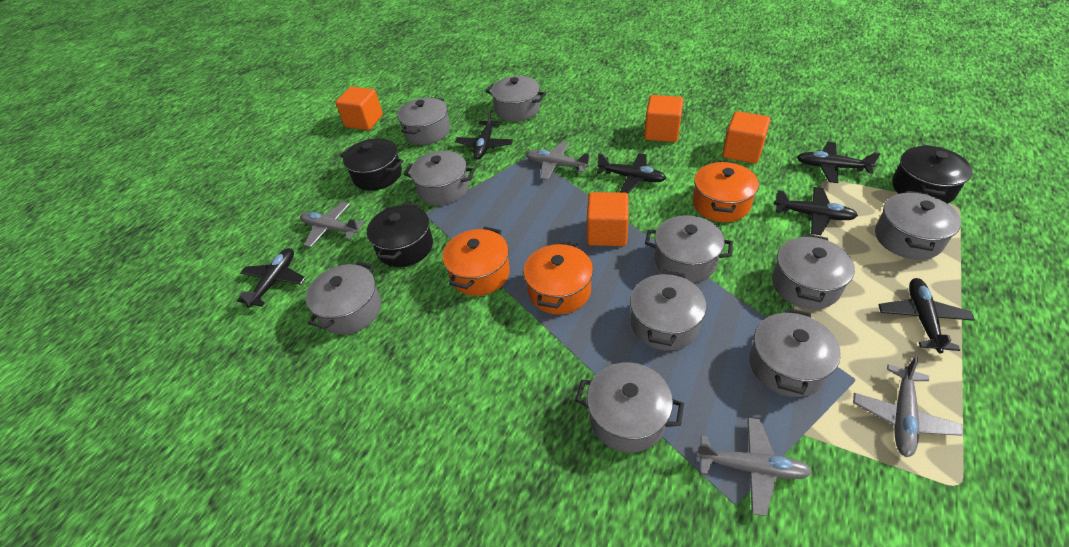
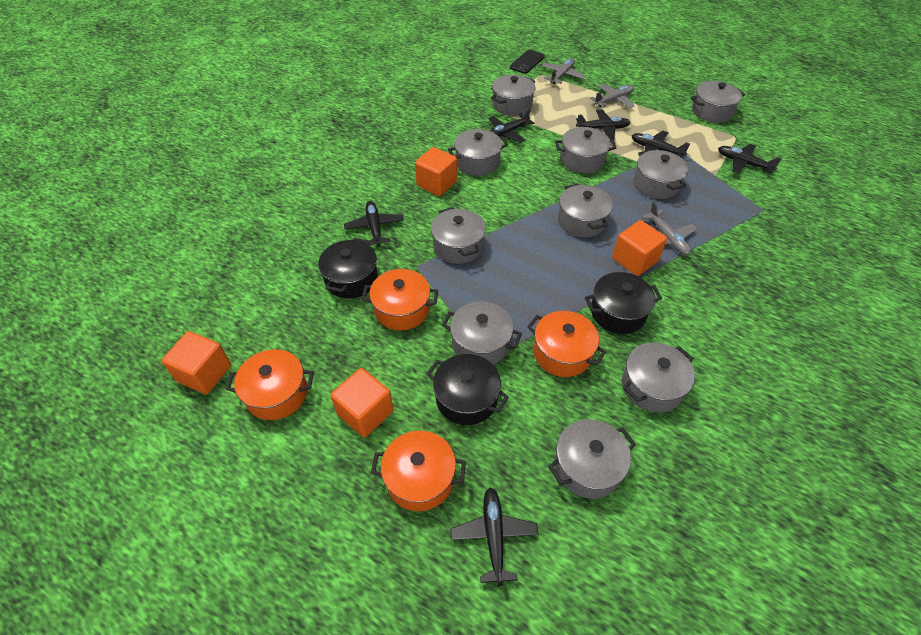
black phone: 0 -> 1
grey plane: 4 -> 3
orange pot: 3 -> 4

